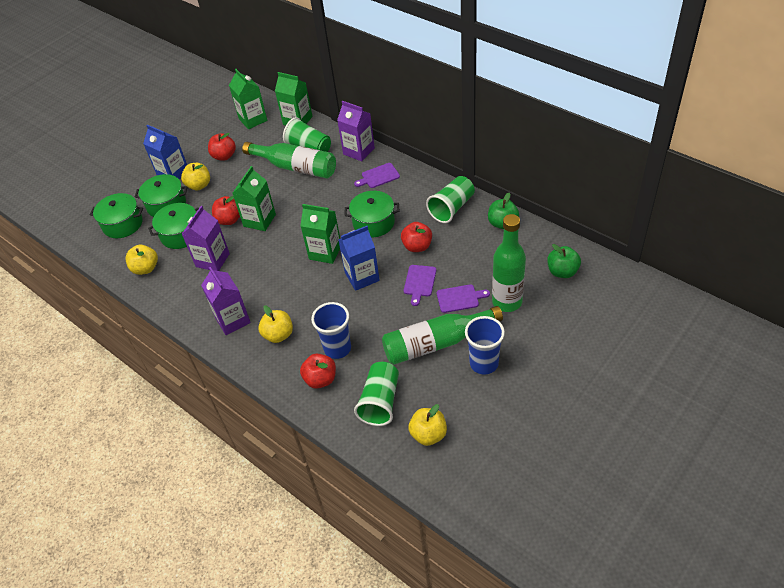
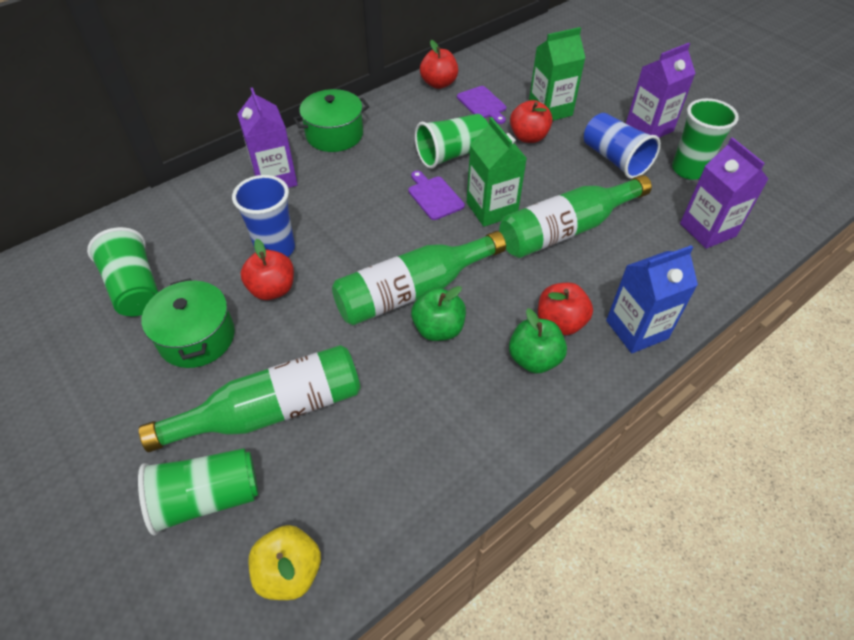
blue carton: 2 -> 1
green carton: 4 -> 2
green cup: 3 -> 4
green pot: 4 -> 2
purple cutting board: 3 -> 2
yellow apple: 4 -> 1

